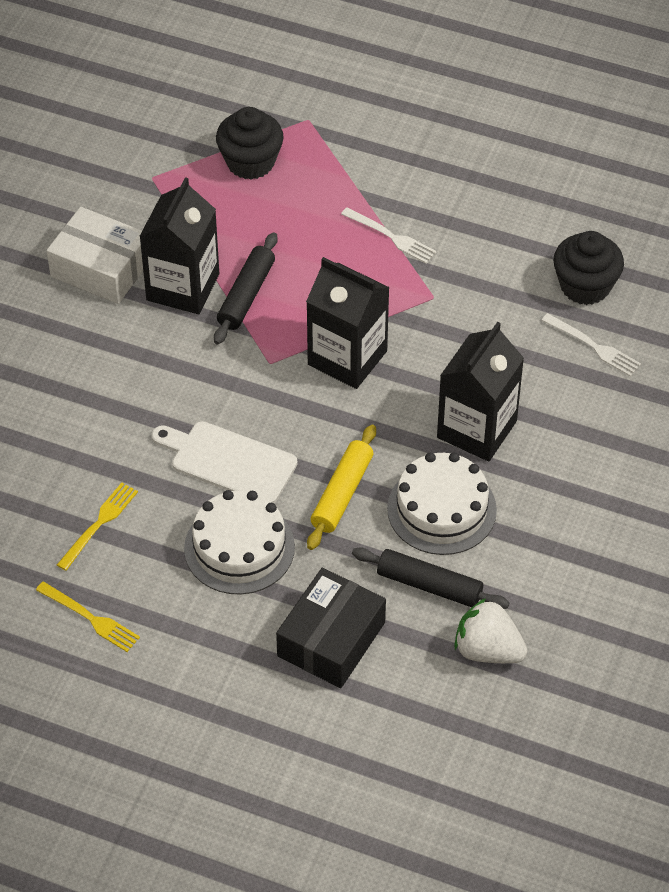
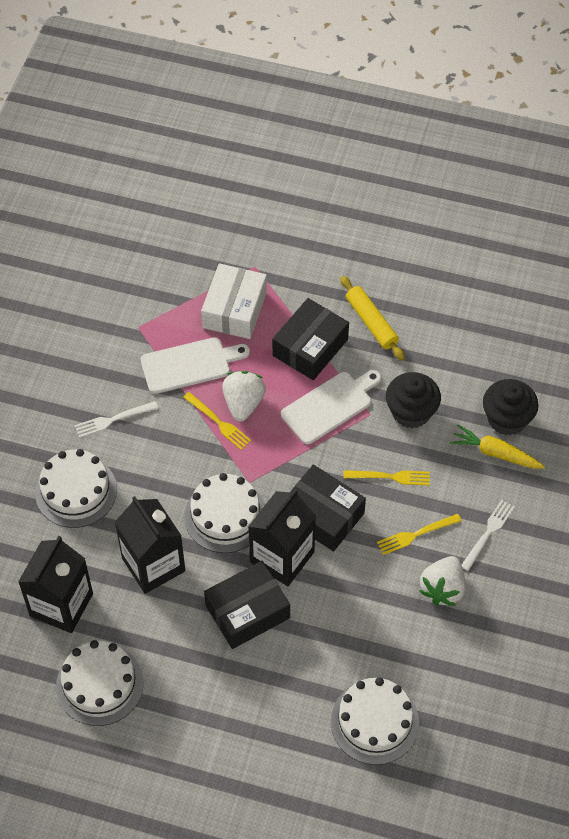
black box: 1 -> 3
black rolling pin: 2 -> 0
white cake: 2 -> 4
white cutting board: 1 -> 2
white strawberry: 1 -> 2
yellow carrot: 0 -> 1
yellow fork: 2 -> 3

